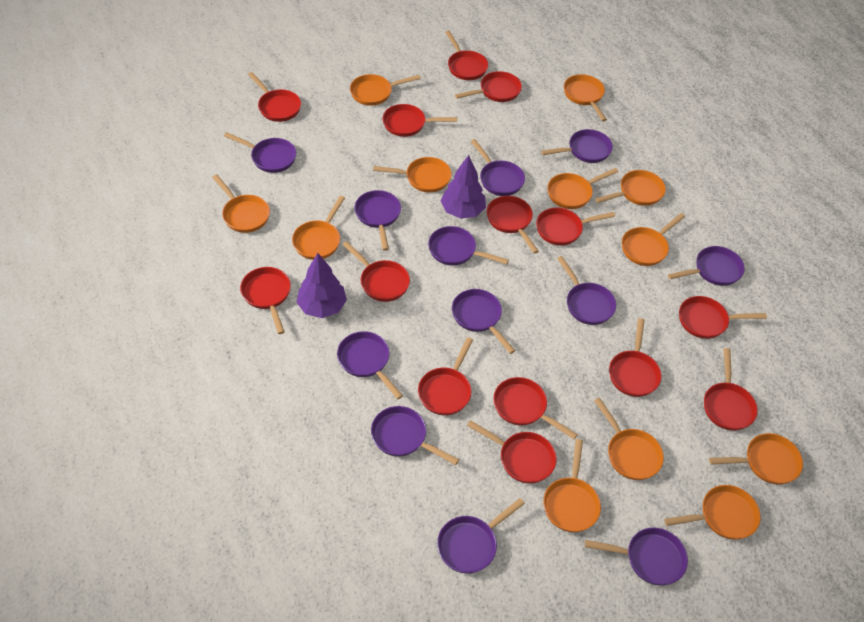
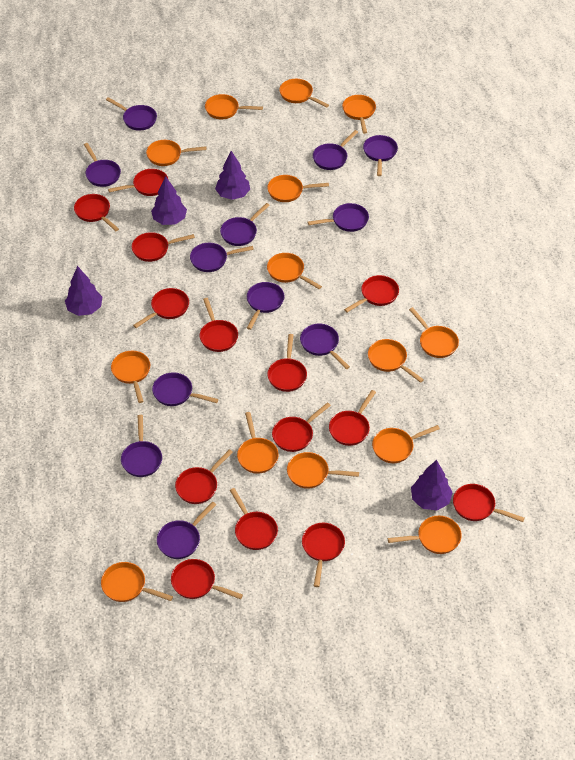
orange pan: 12 -> 14
purple tree: 2 -> 4

